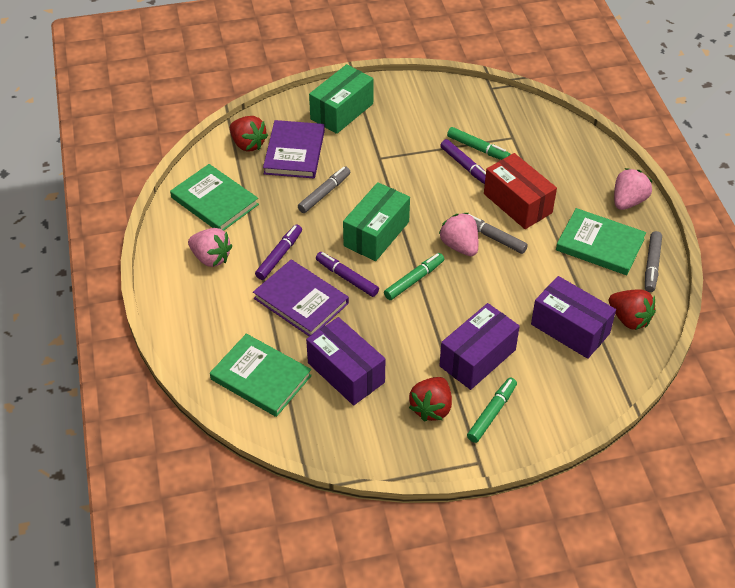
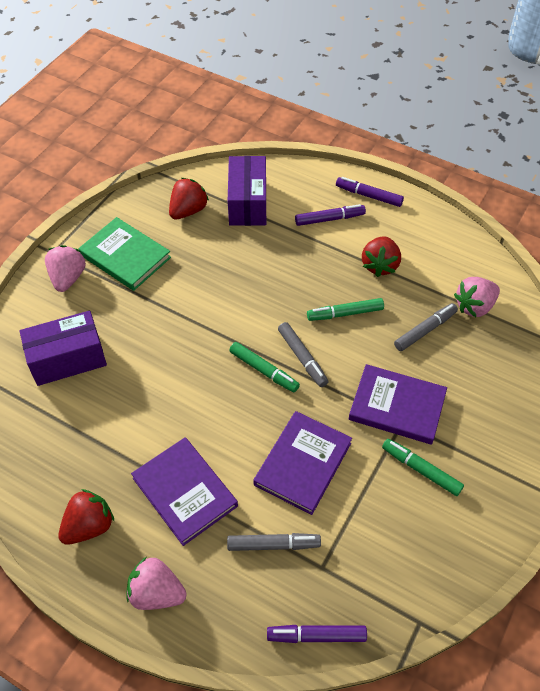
green book: 3 -> 1
green box: 2 -> 0
purple book: 2 -> 3
purple box: 3 -> 2
red box: 1 -> 0

